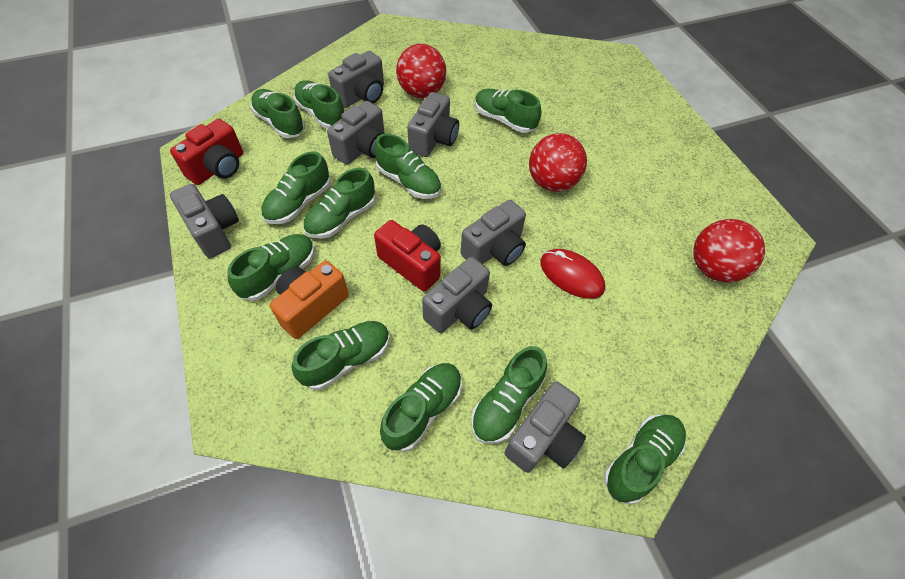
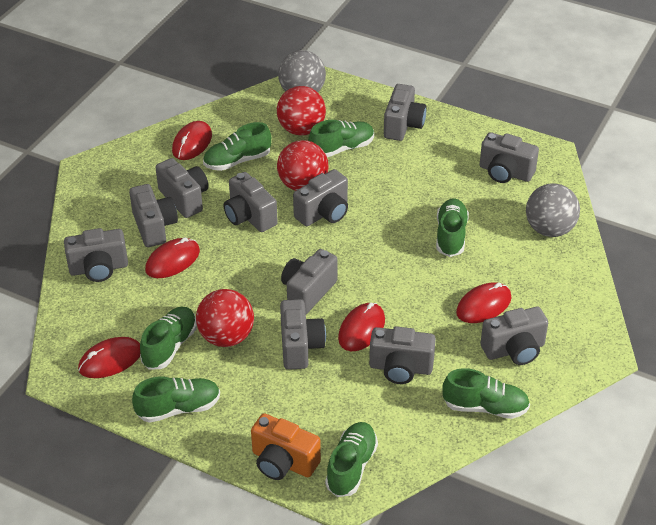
green shoe: 11 -> 7
grey ball: 0 -> 2
grey camera: 7 -> 11
red camera: 2 -> 0
red mouse: 1 -> 5

